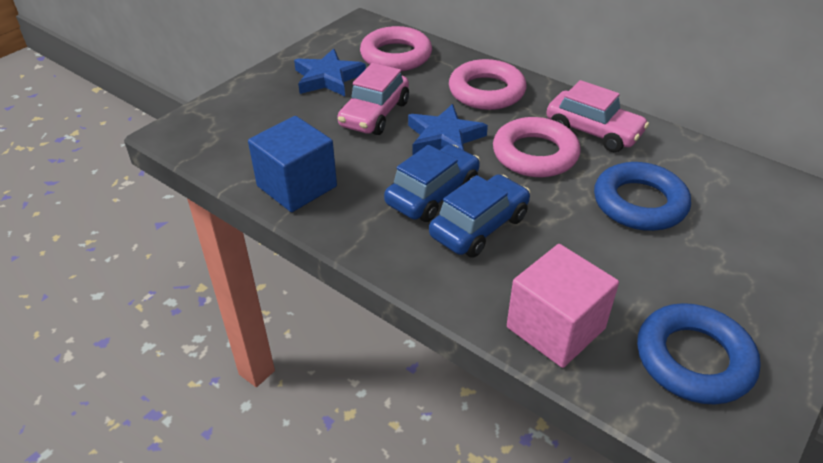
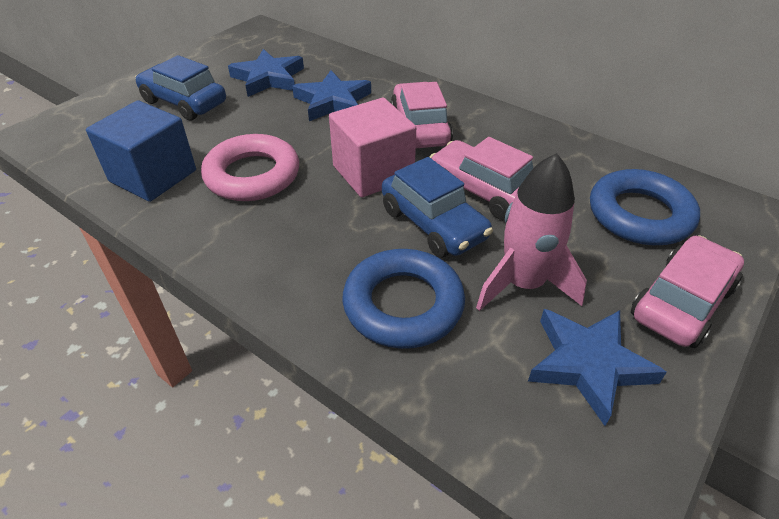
blue star: 2 -> 3
pink car: 2 -> 3
pink ring: 3 -> 1
pink rocket: 0 -> 1

